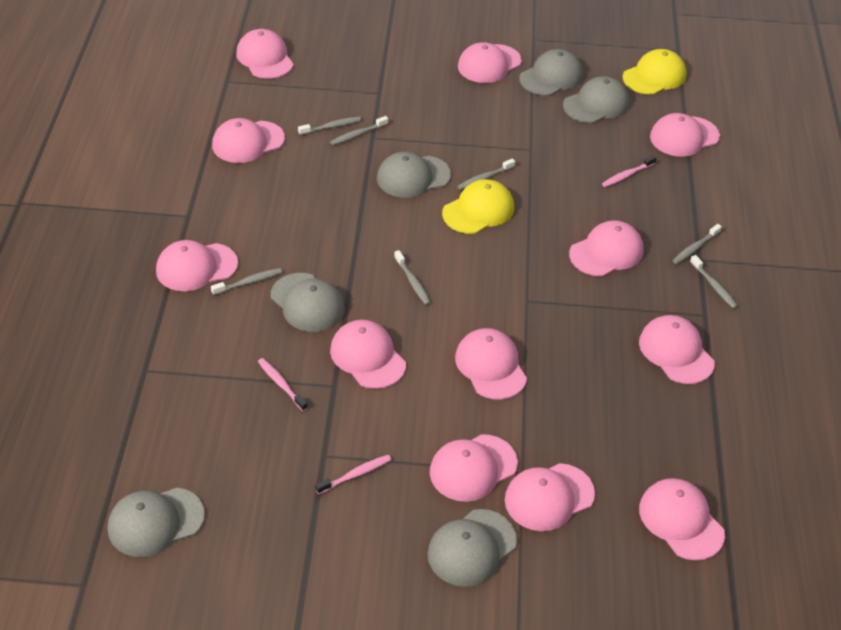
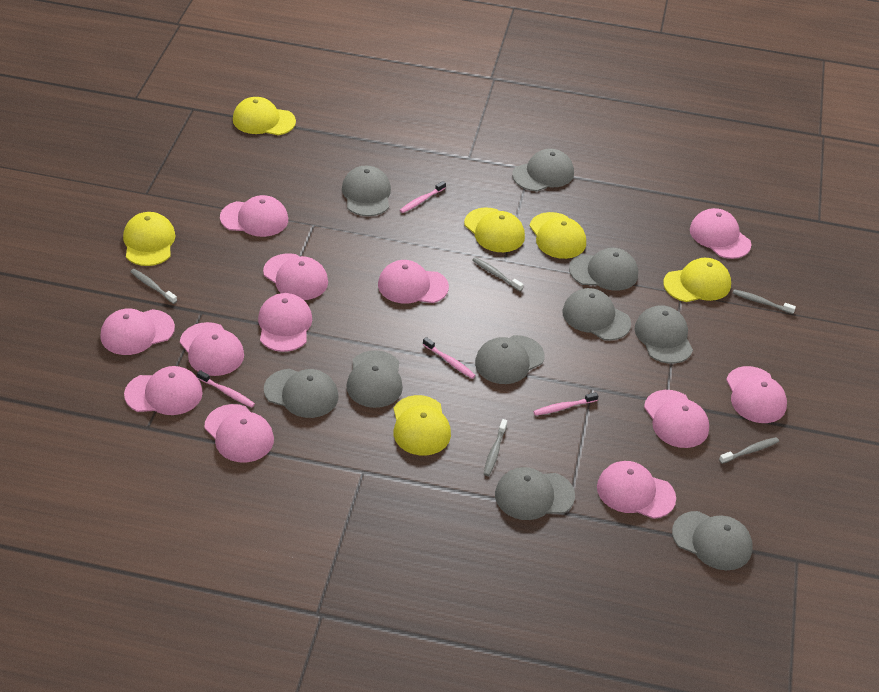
grey cap: 6 -> 10
grey toothbrush: 7 -> 5
pink toothbrush: 3 -> 4
yellow cap: 2 -> 6

